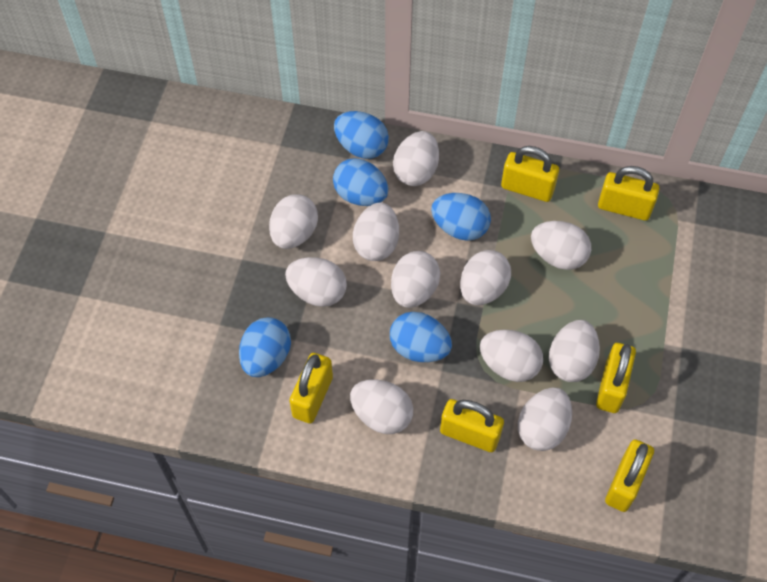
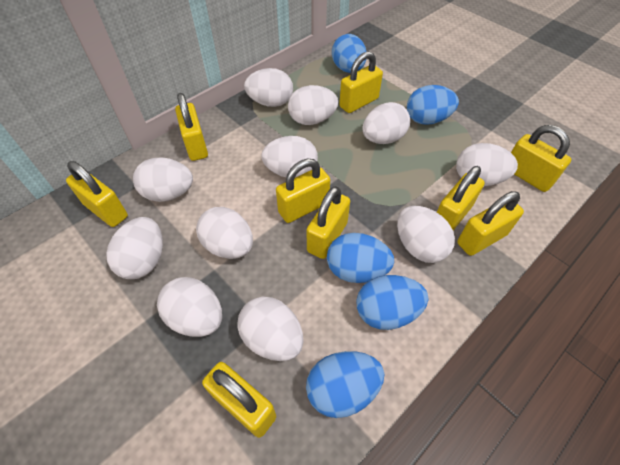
yellow padlock: 6 -> 9

